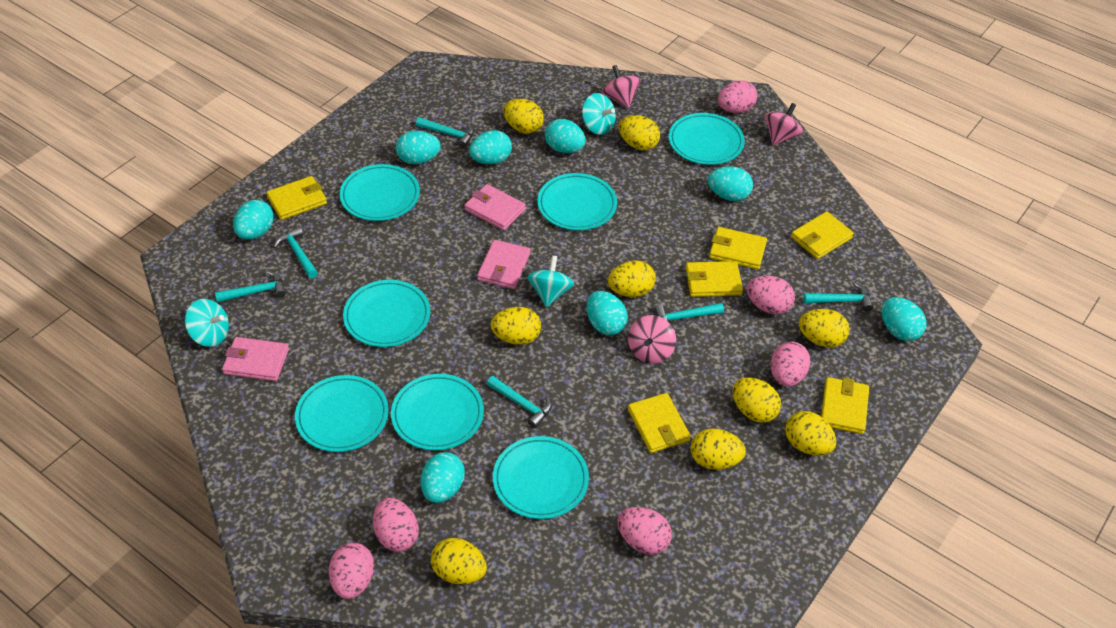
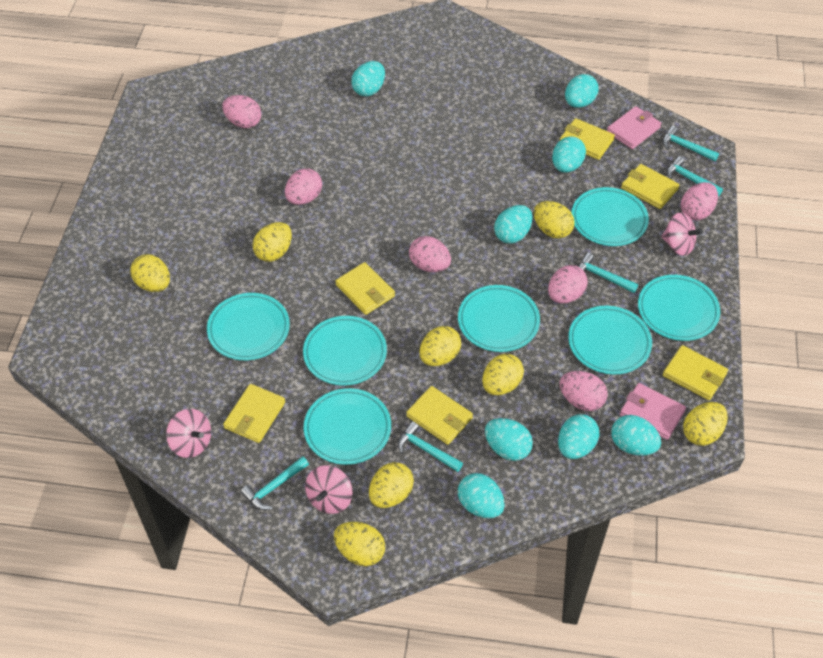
pink wallet: 3 -> 2
turquoise hammer: 6 -> 5
turquoise spinning top: 3 -> 0
yellow egg: 9 -> 8

